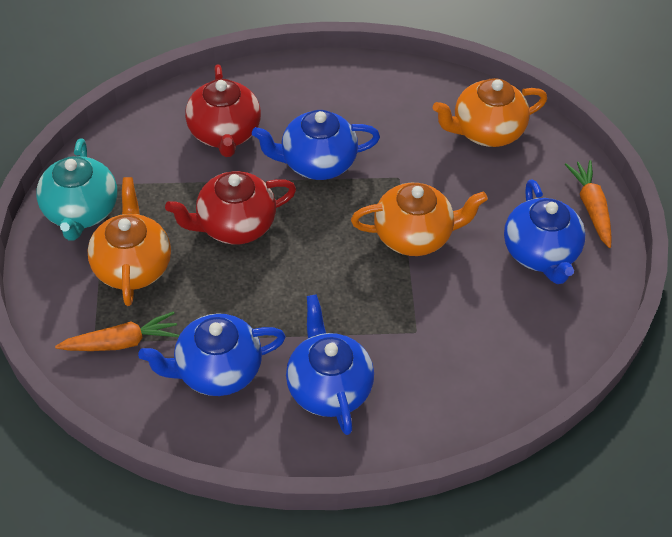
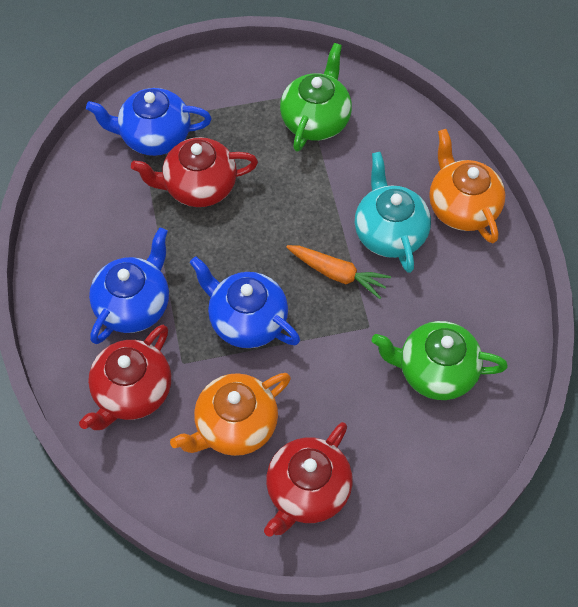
blue teapot: 4 -> 3
green teapot: 0 -> 2
orange carrot: 2 -> 1
orange teapot: 3 -> 2
red teapot: 2 -> 3

